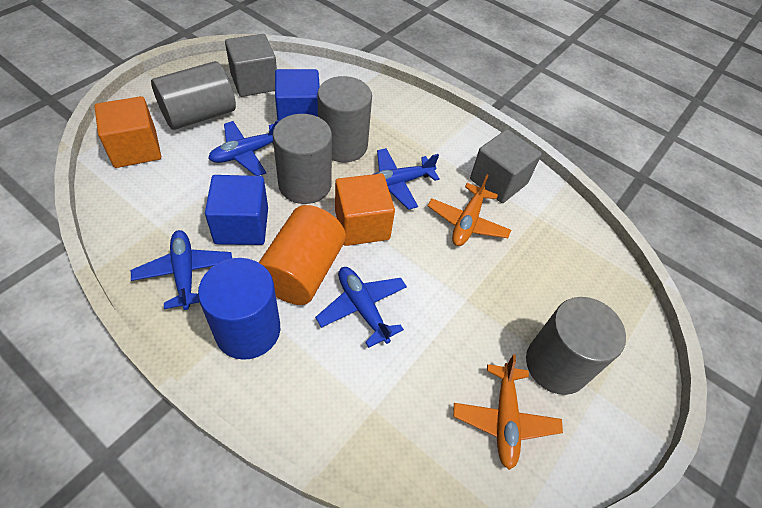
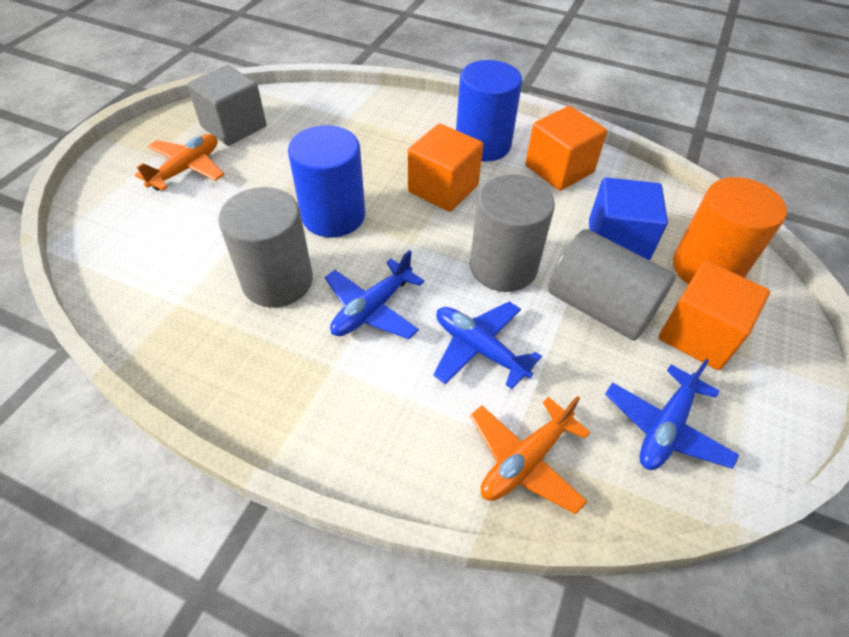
blue cube: 2 -> 1
blue cylinder: 1 -> 2
blue plane: 4 -> 3
grey cube: 2 -> 1
grey cylinder: 4 -> 3
orange cube: 2 -> 3

